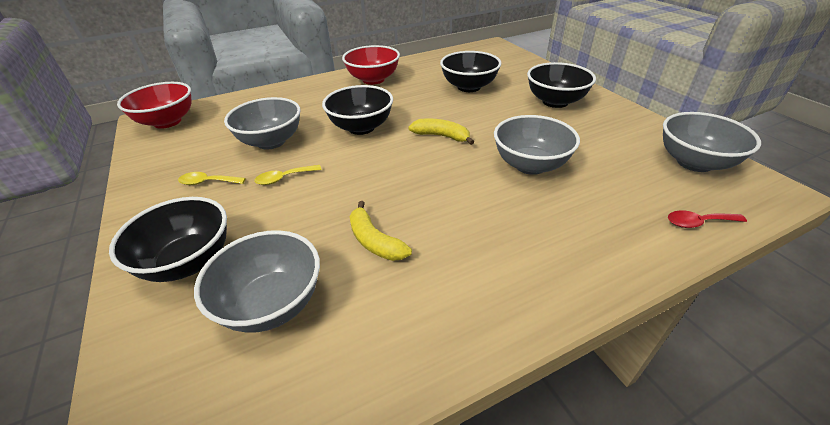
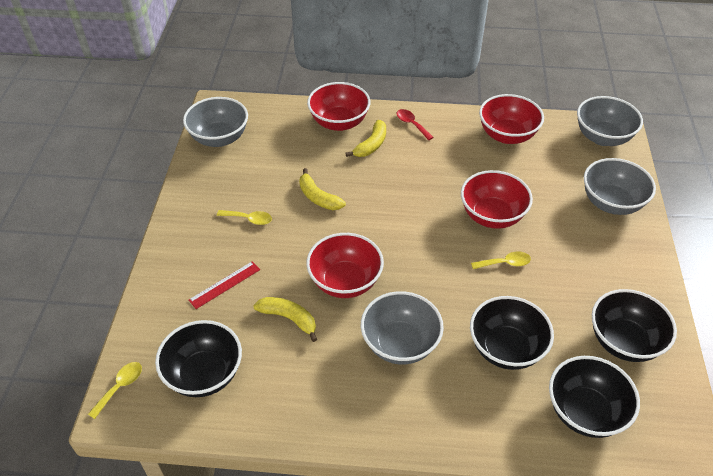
red bowl: 2 -> 4
red ruler: 0 -> 1
yellow banana: 2 -> 3
yellow spoon: 2 -> 3

